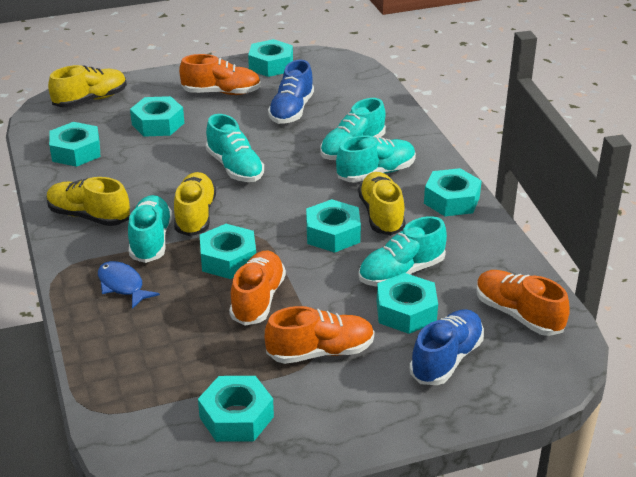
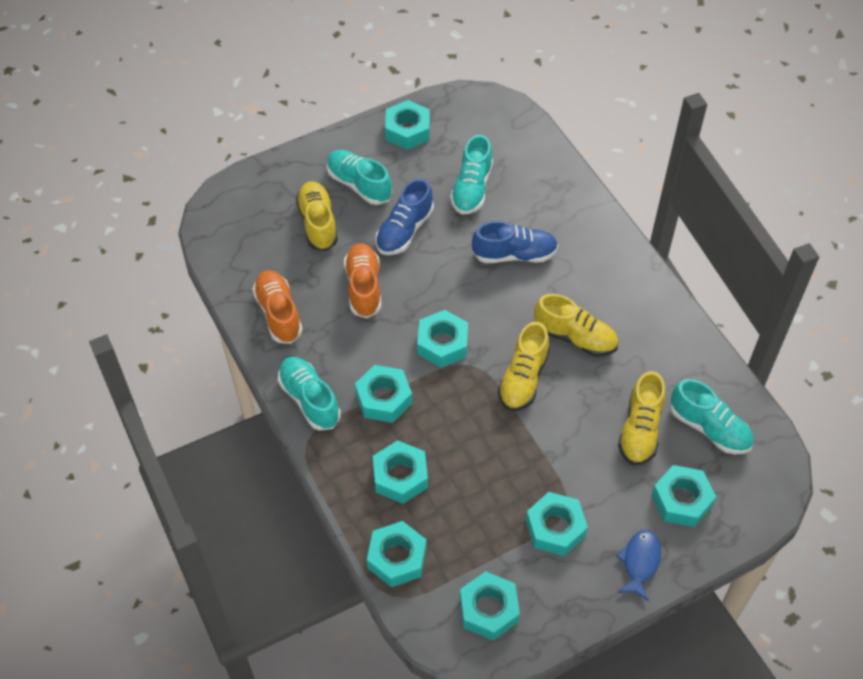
orange shoe: 4 -> 2
turquoise shoe: 5 -> 4

